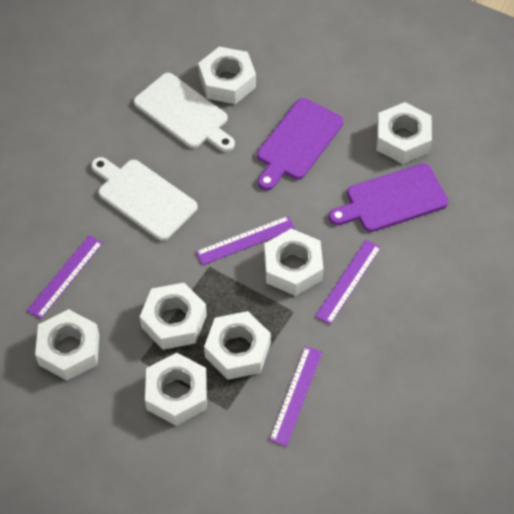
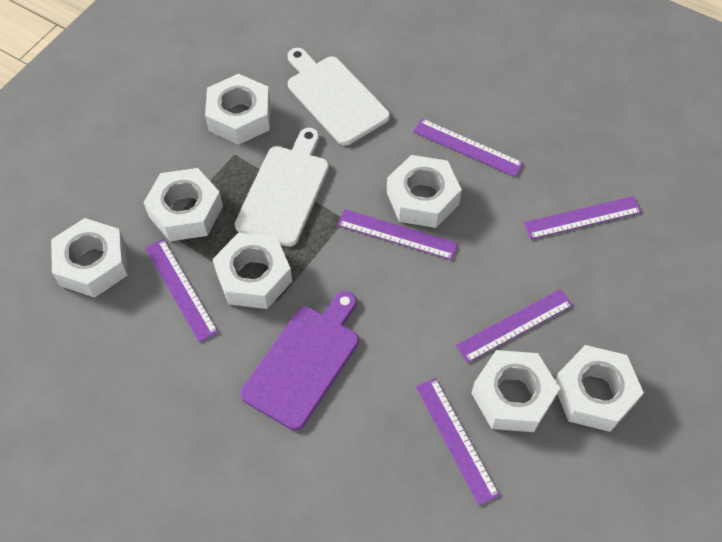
purple cutting board: 2 -> 1
purple ruler: 4 -> 6

